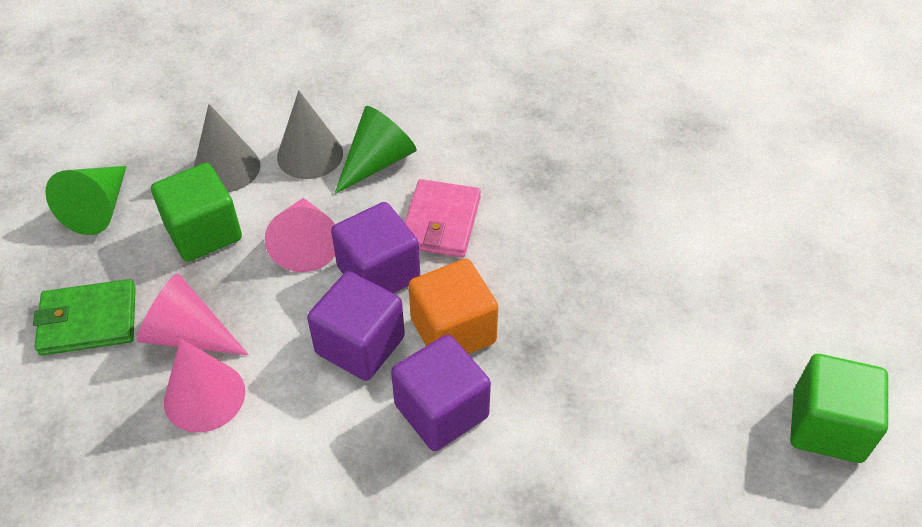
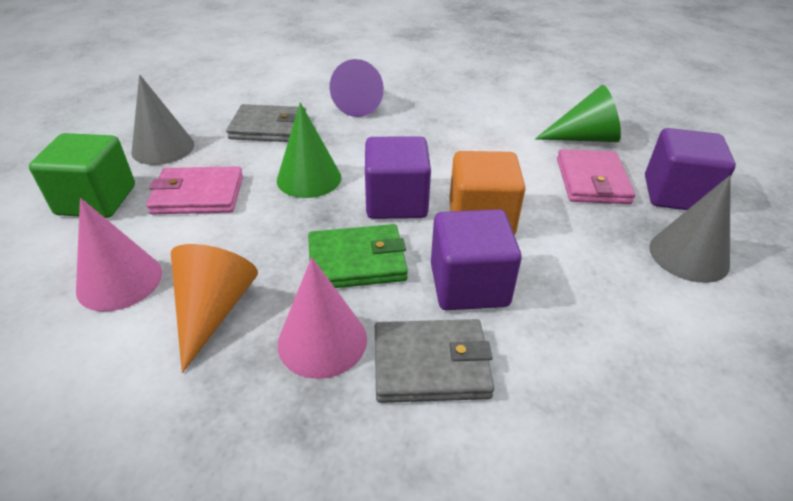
green cube: 2 -> 1
grey wallet: 0 -> 2
orange cone: 0 -> 1
pink cone: 3 -> 2
pink wallet: 1 -> 2
purple cone: 0 -> 1

